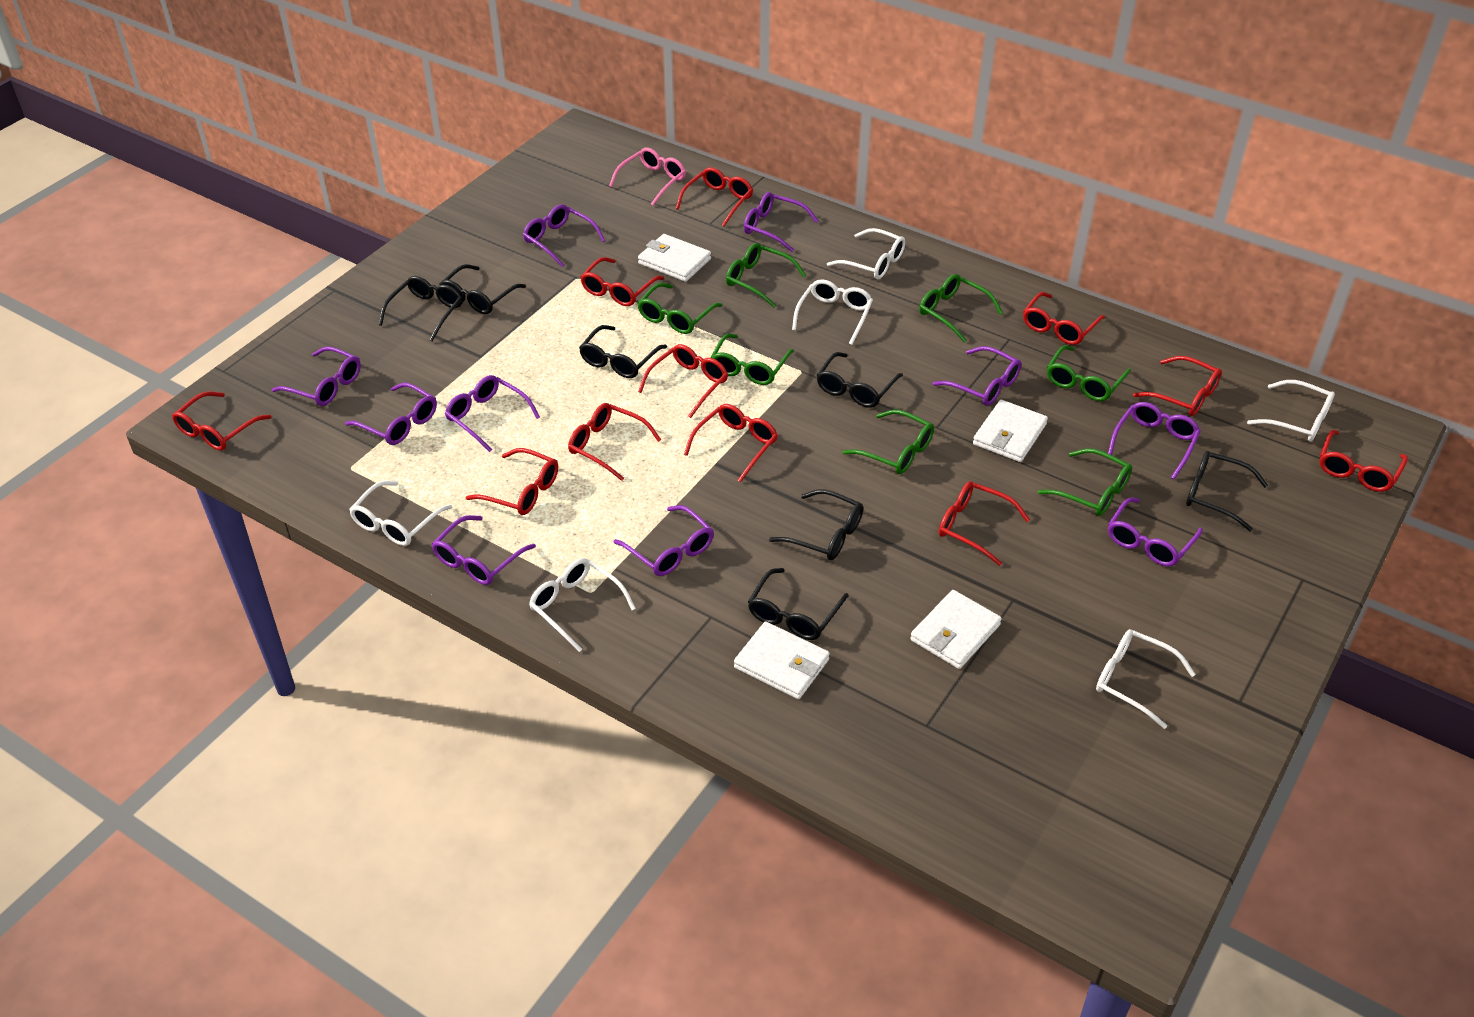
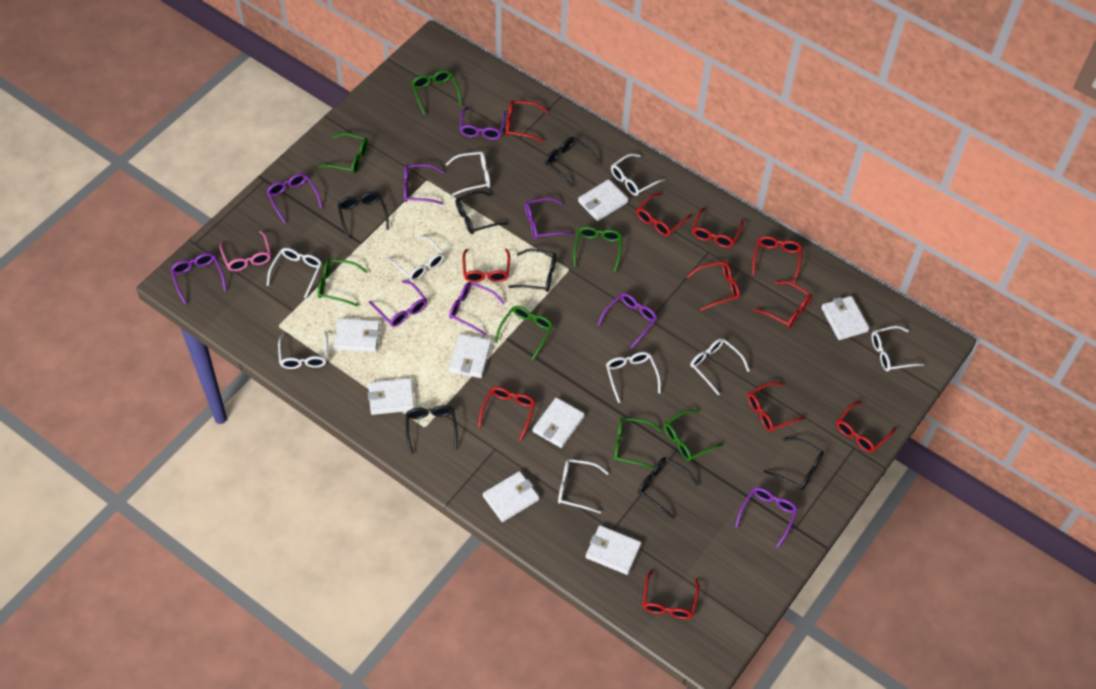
purple glasses: 10 -> 9
white glasses: 6 -> 9
white wallet: 4 -> 8

